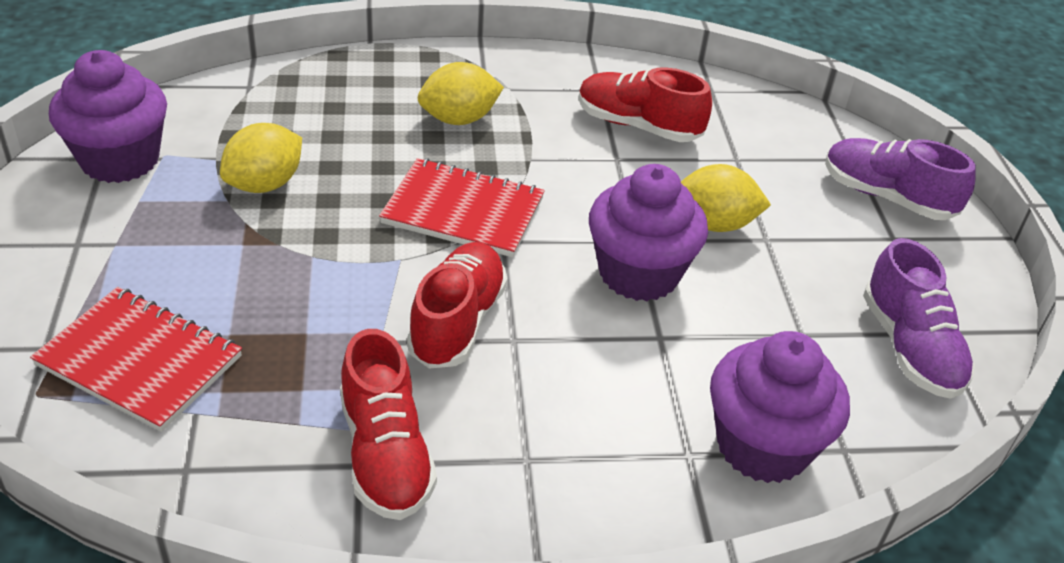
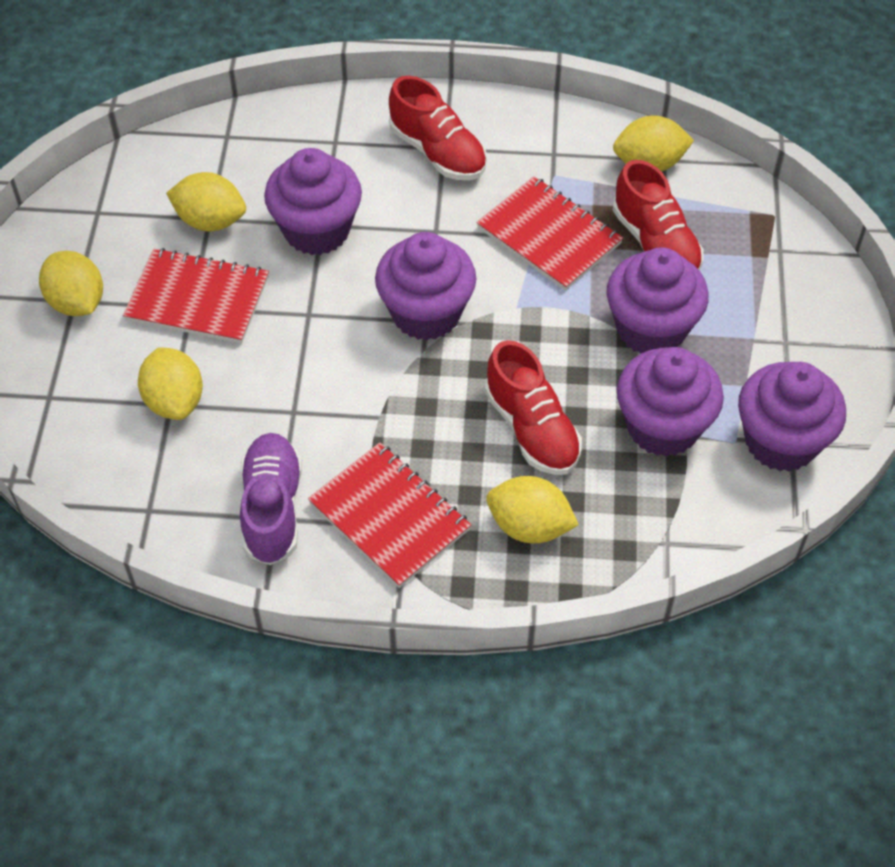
purple cupcake: 3 -> 5
purple shoe: 2 -> 1
red notebook: 2 -> 3
yellow lemon: 3 -> 5

